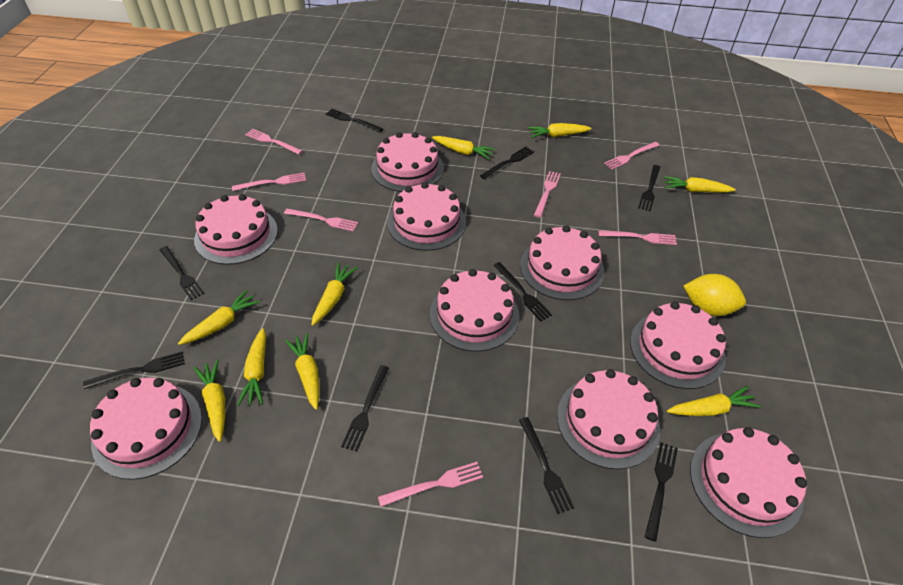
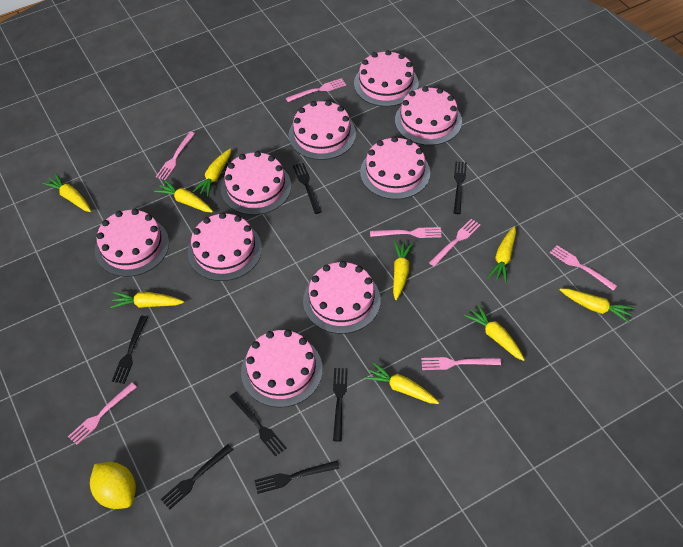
black fork: 9 -> 7

